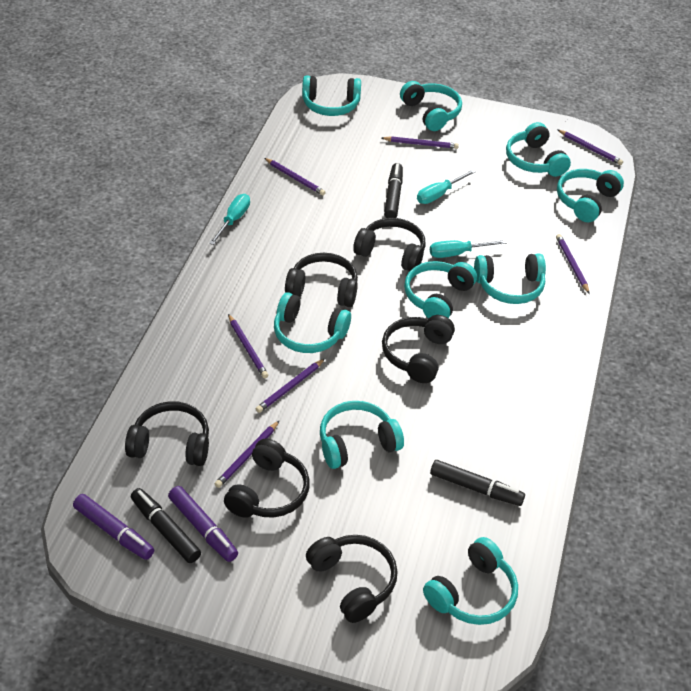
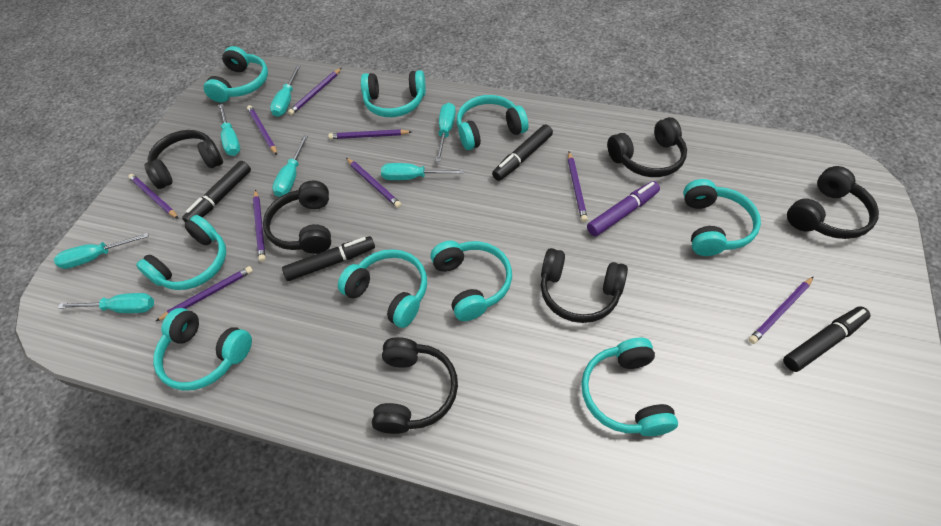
black marker: 3 -> 4
purple marker: 2 -> 1
purple pencil: 7 -> 9
turquoise screwdriver: 3 -> 7

